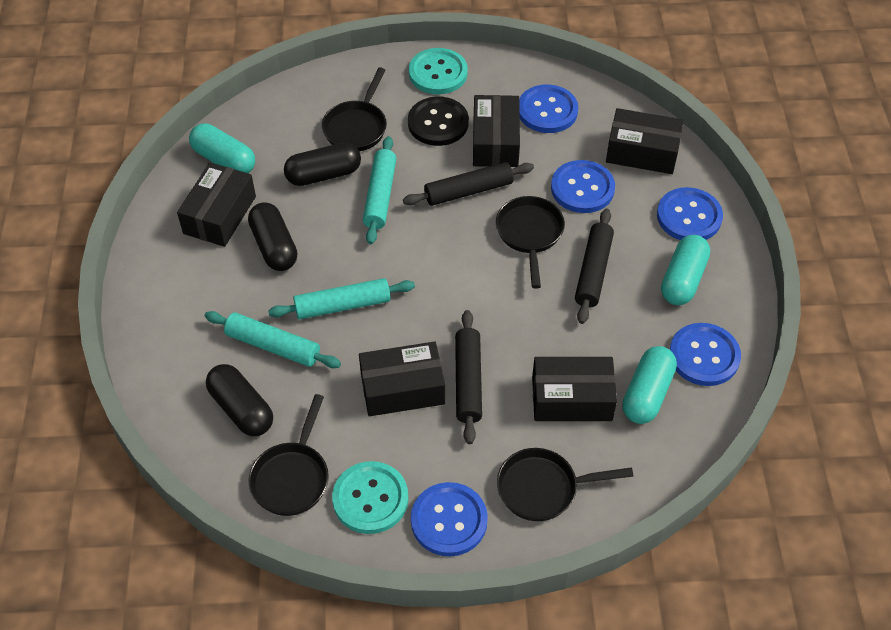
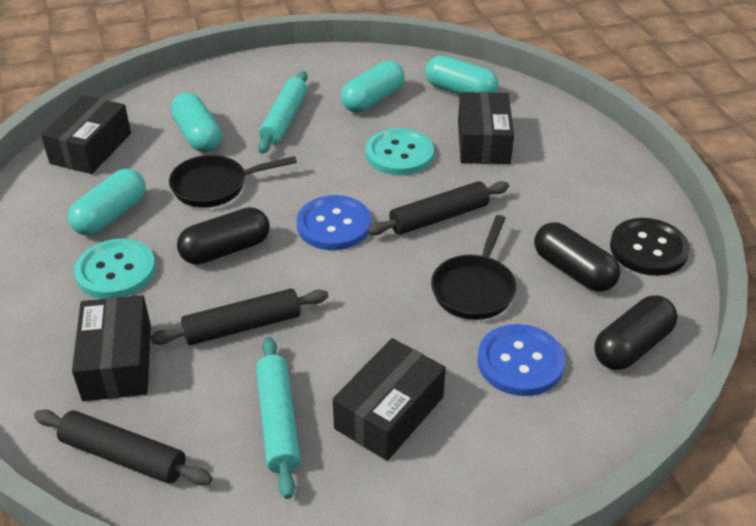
black box: 5 -> 4
black pan: 4 -> 2
blue button: 5 -> 2
turquoise capsule: 3 -> 4
turquoise rolling pin: 3 -> 2

